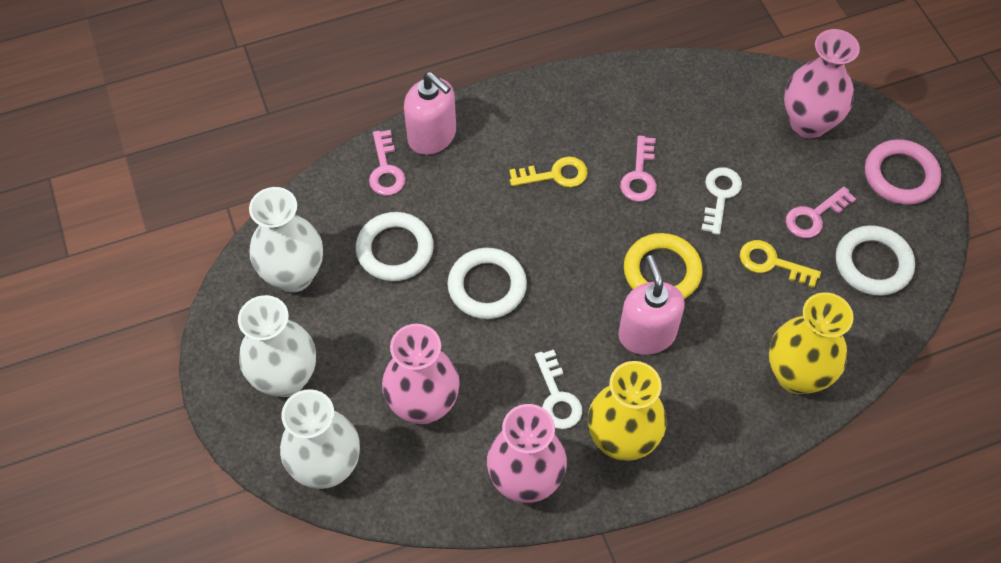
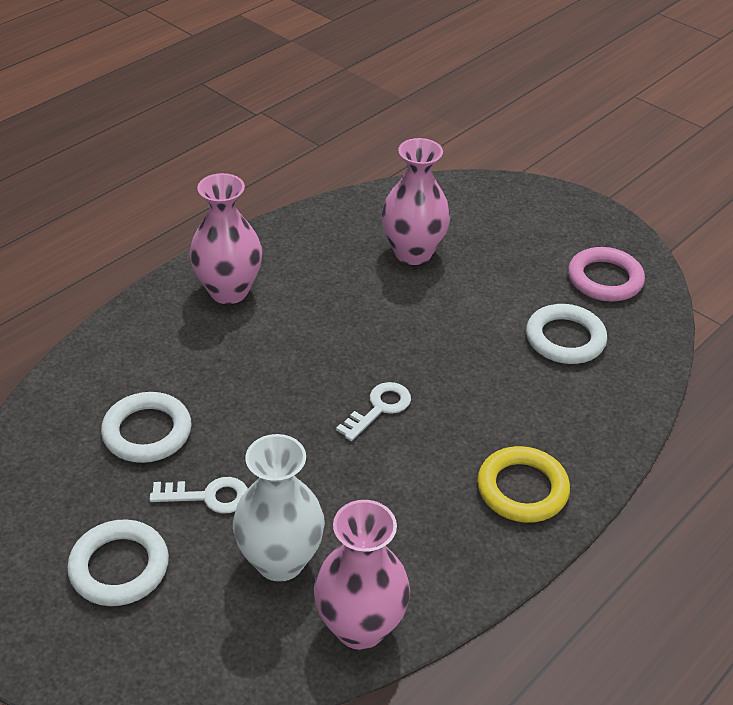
pink key: 3 -> 0
pink soap dispenser: 2 -> 0
white vase: 3 -> 1
yellow key: 2 -> 0
yellow vase: 2 -> 0

